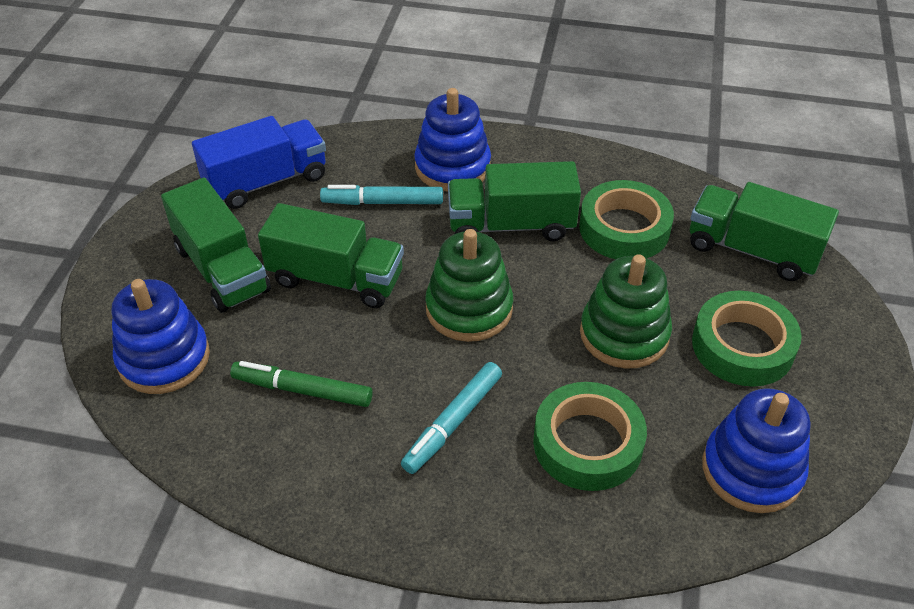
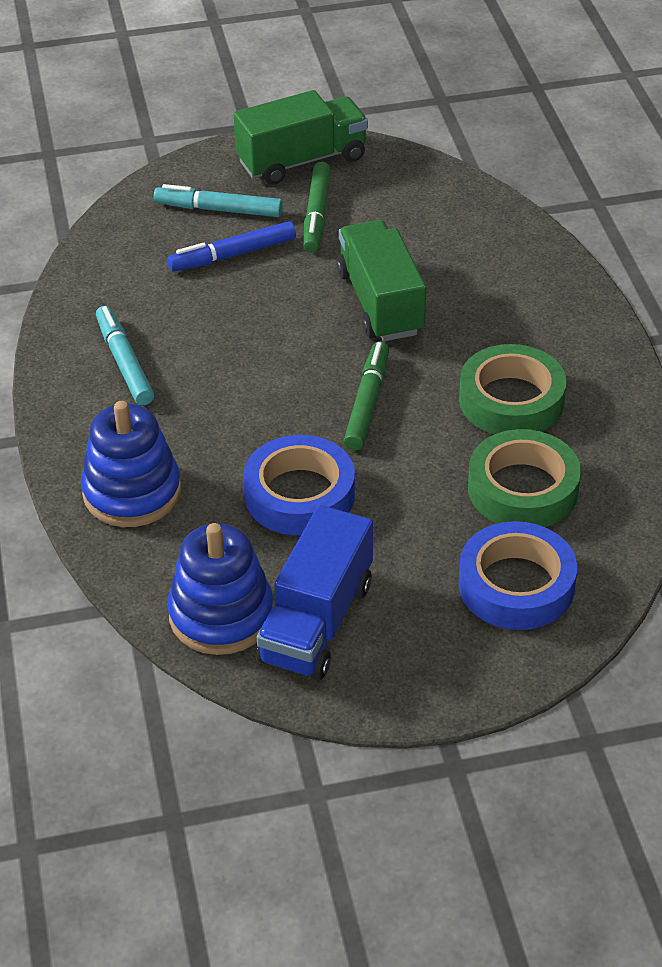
blue marker: 0 -> 1
blue stacking toy: 3 -> 2
blue tape: 0 -> 2
green marker: 1 -> 2
green stacking toy: 2 -> 0
green tape: 3 -> 2
green truck: 4 -> 2

